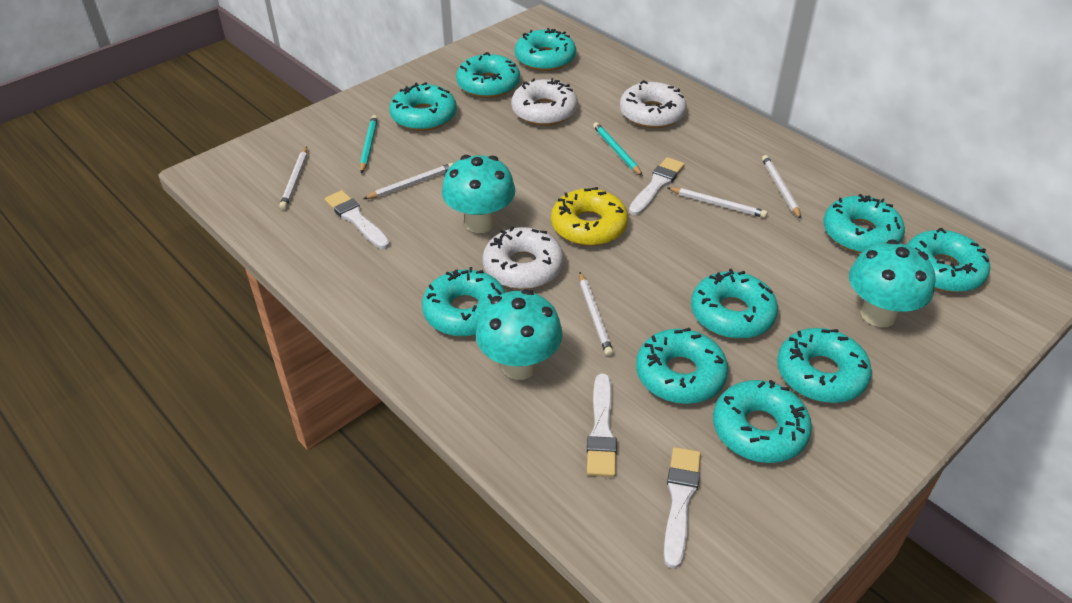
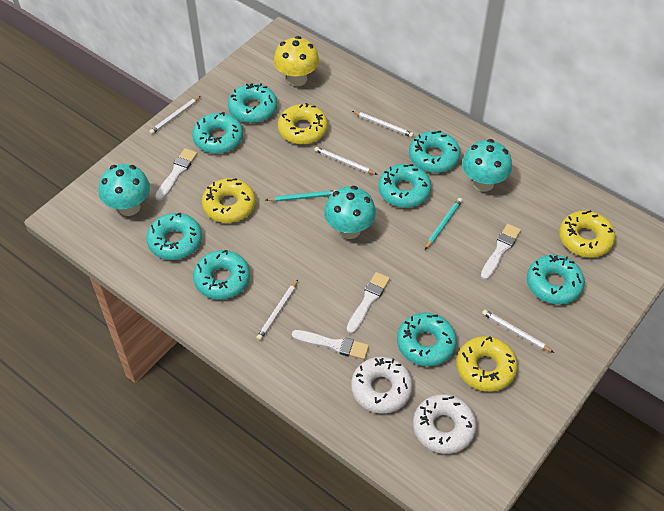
turquoise donut: 10 -> 8
white donut: 3 -> 2
yellow donut: 1 -> 4
yellow mushroom: 0 -> 1

